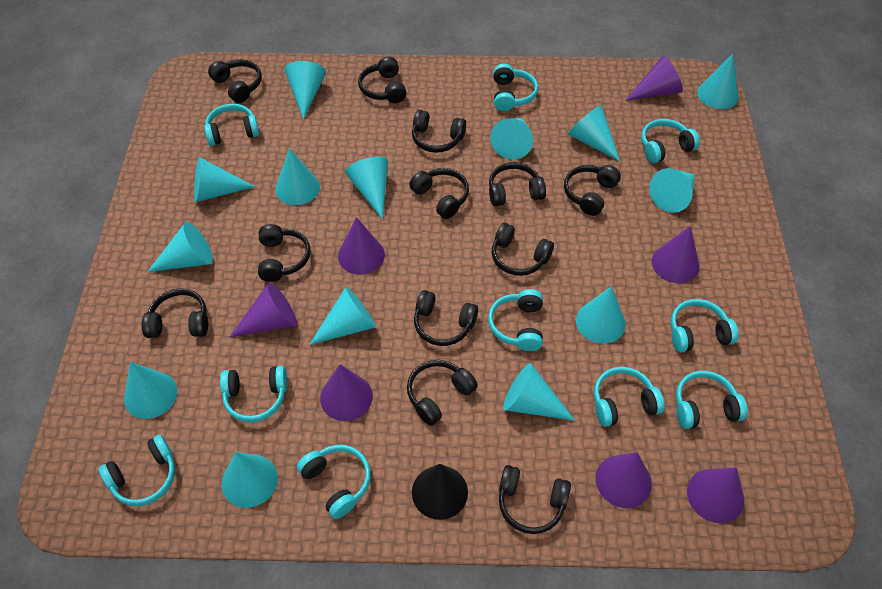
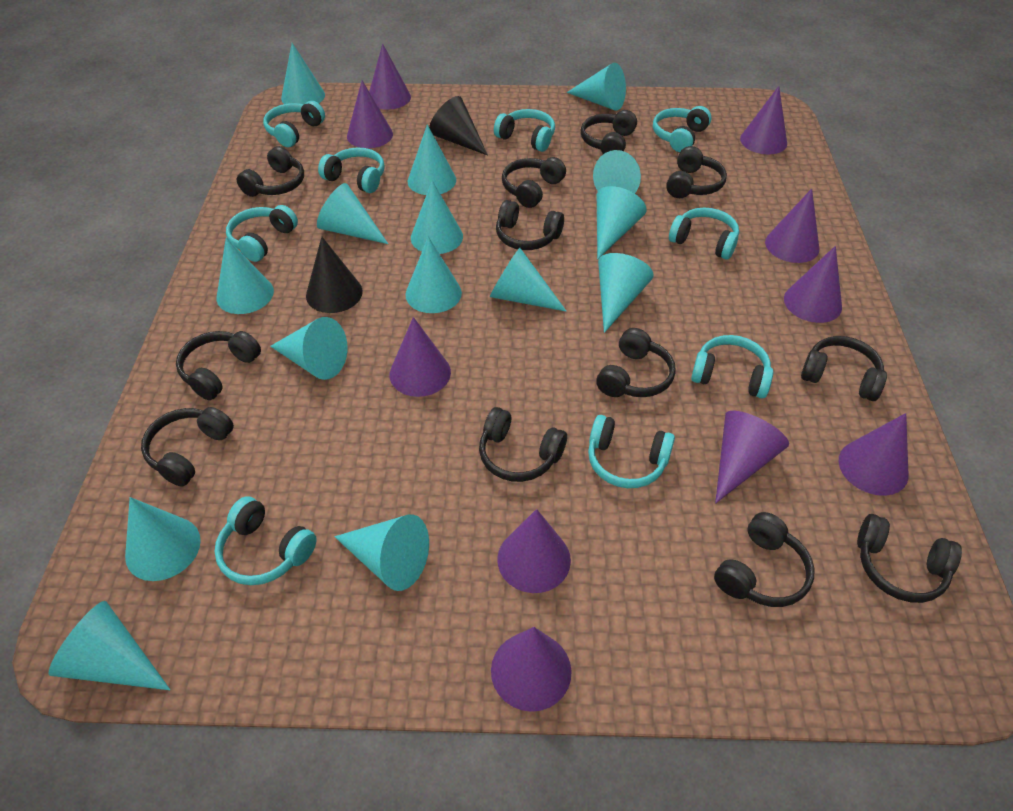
black cone: 1 -> 2
purple cone: 7 -> 10
turquoise cone: 14 -> 15
turquoise headphones: 10 -> 9

